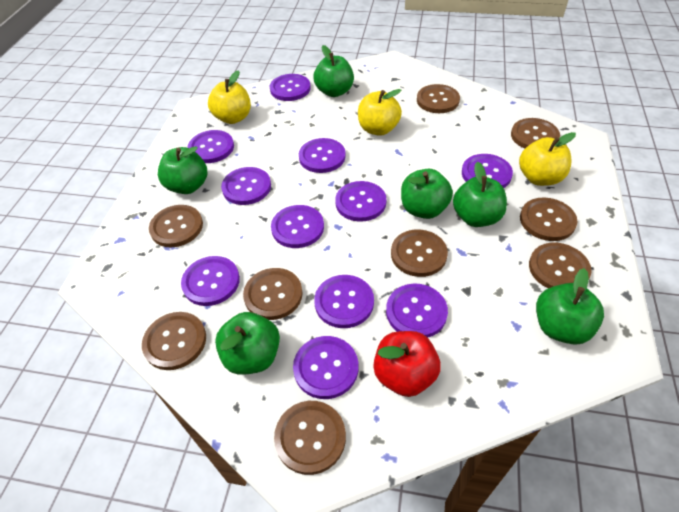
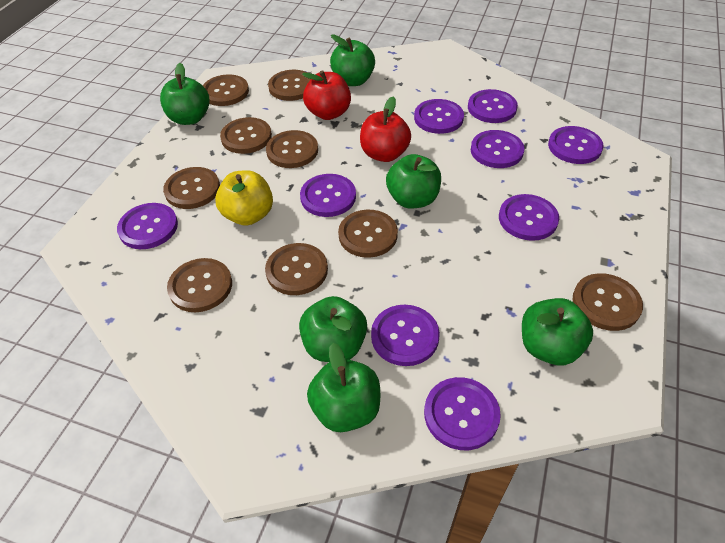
purple button: 11 -> 9
red apple: 1 -> 2
yellow apple: 3 -> 1

